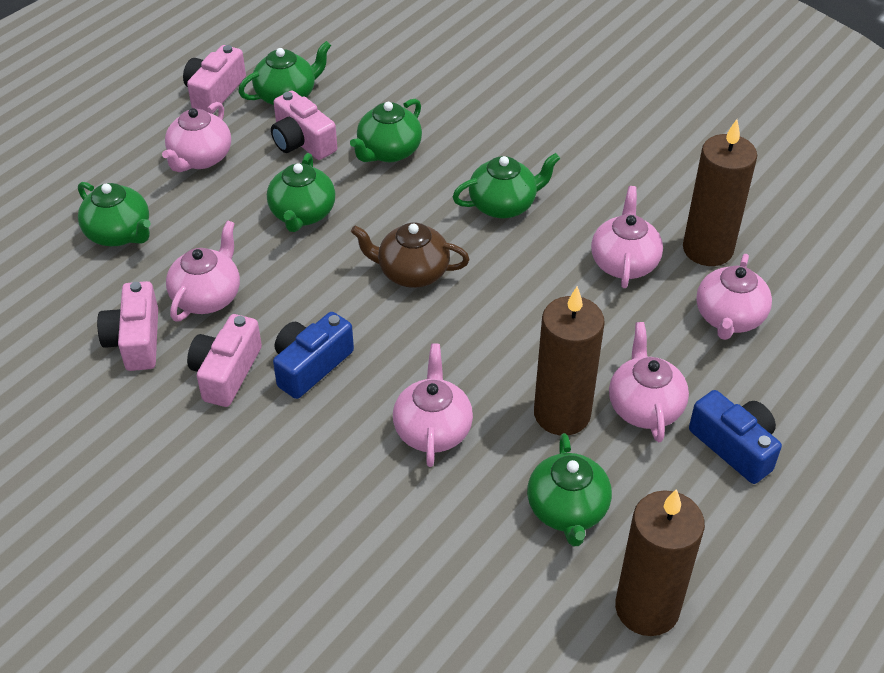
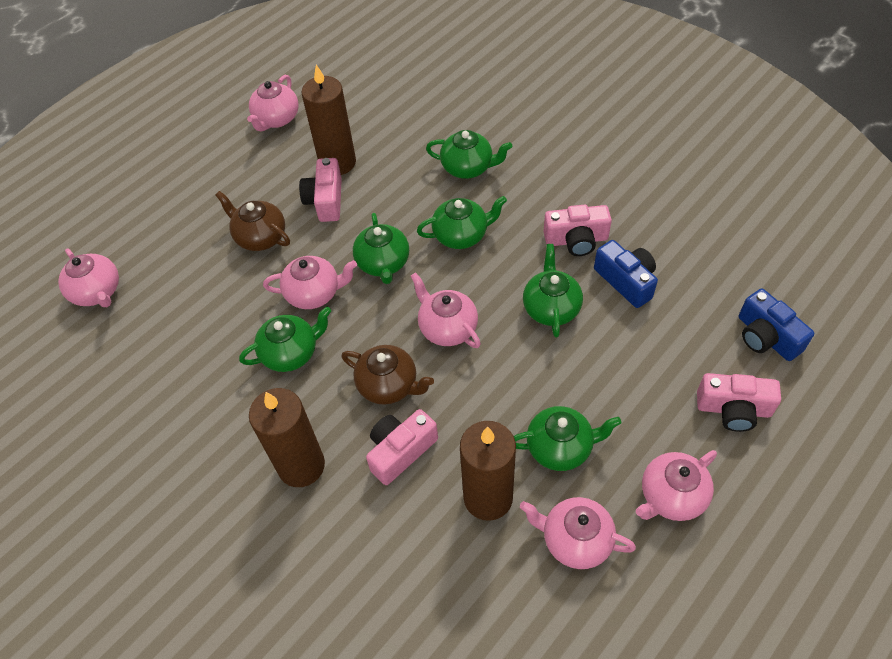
brown teapot: 1 -> 2

